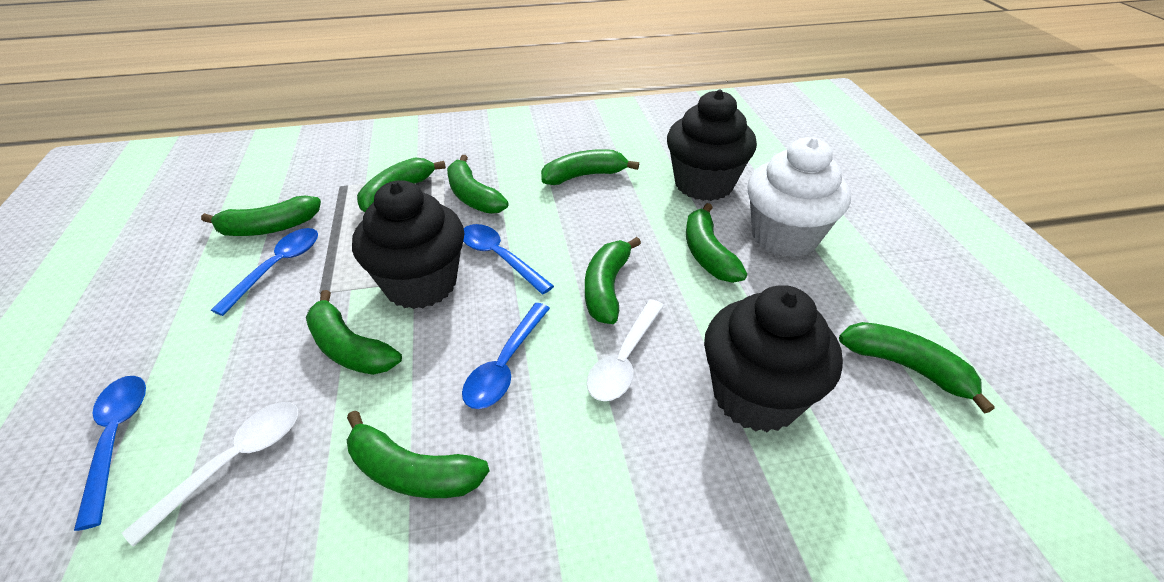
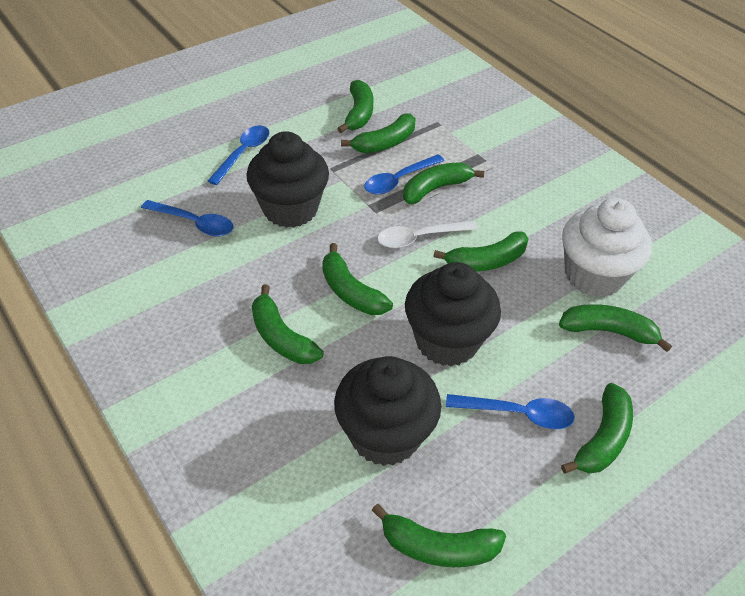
white spoon: 2 -> 1

